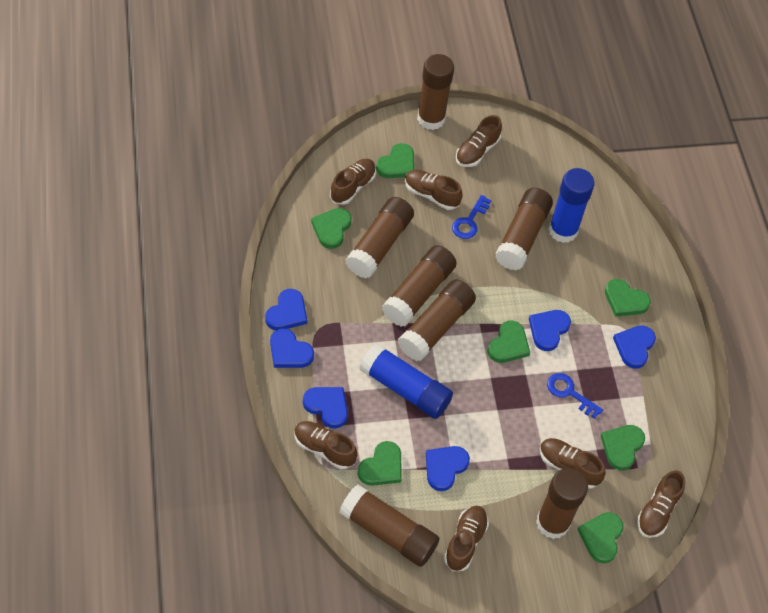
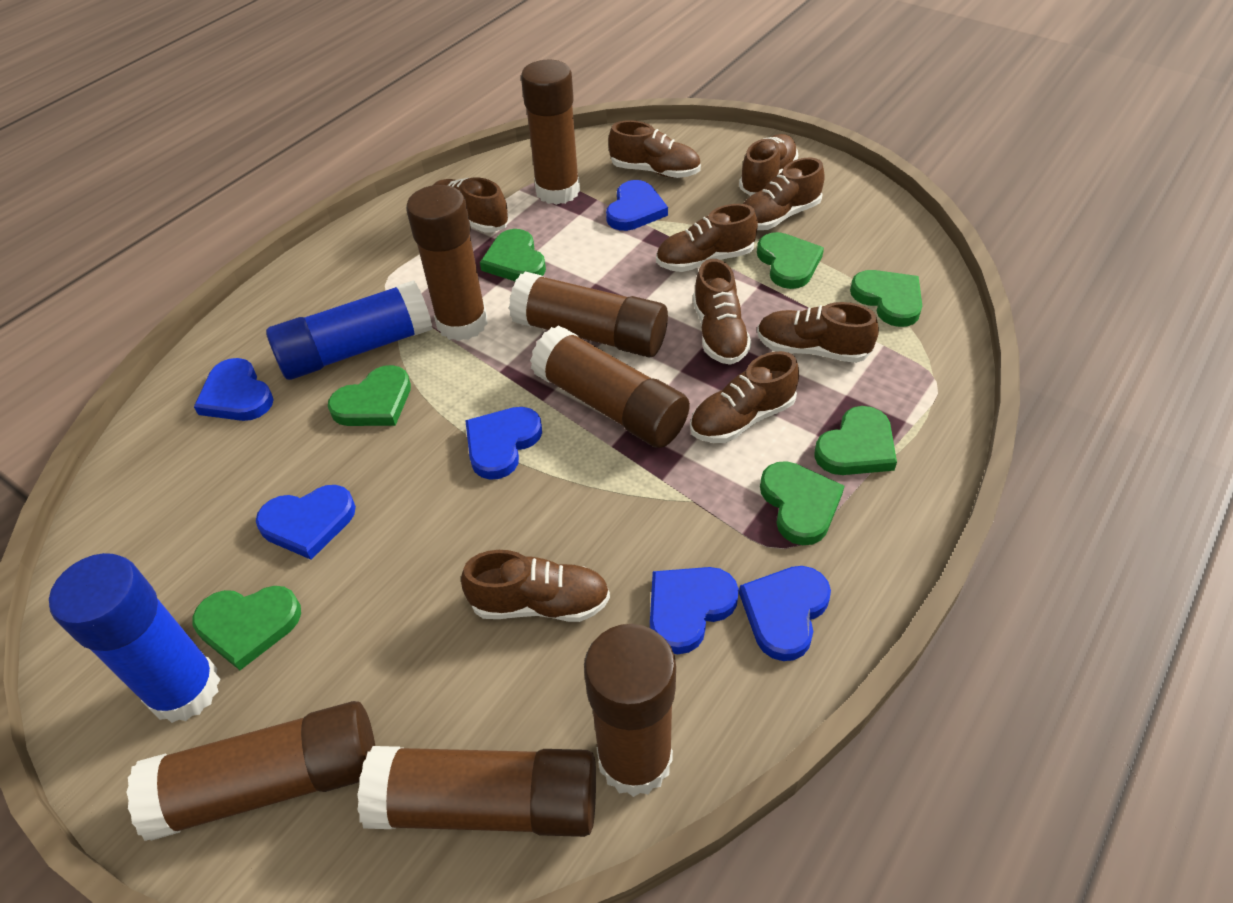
blue key: 2 -> 0
brown shoe: 7 -> 9

